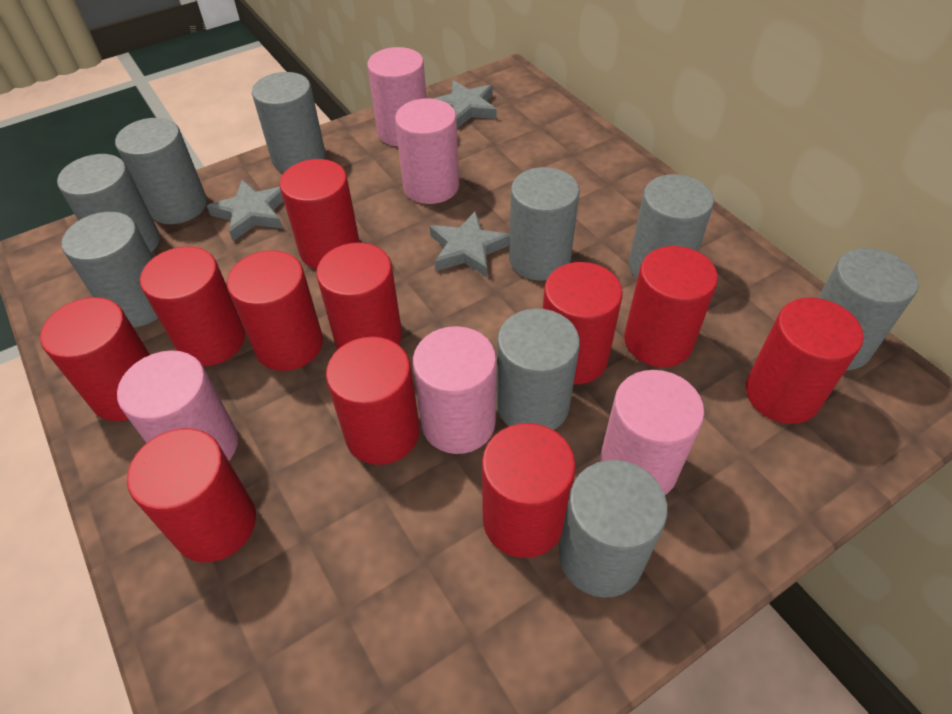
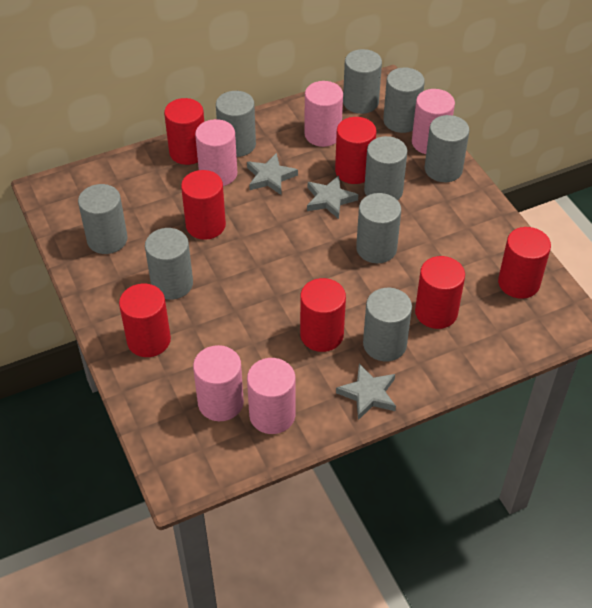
red cylinder: 11 -> 7

